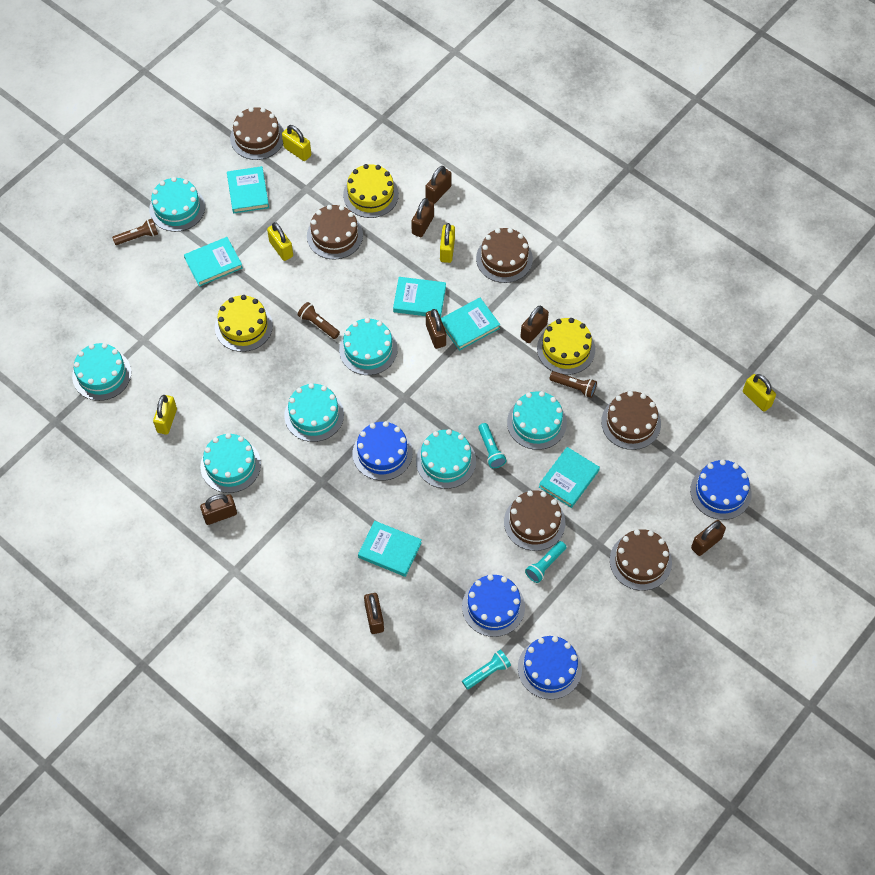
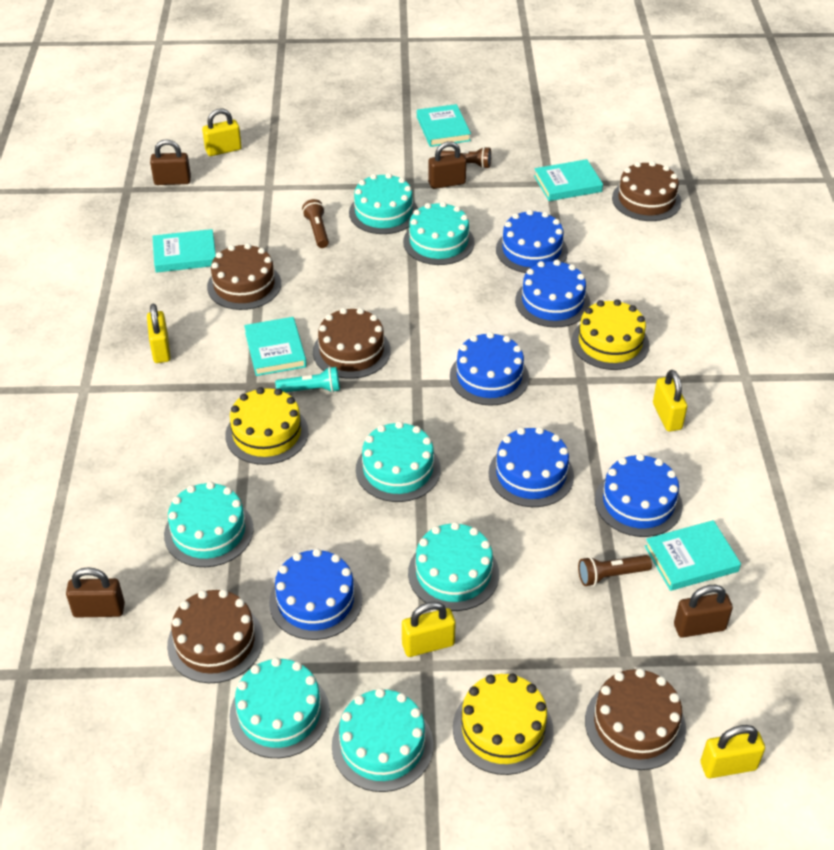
blue cake: 4 -> 6
brown cake: 6 -> 5
brown padlock: 7 -> 4
turquoise book: 6 -> 5
turquoise flashlight: 3 -> 1

